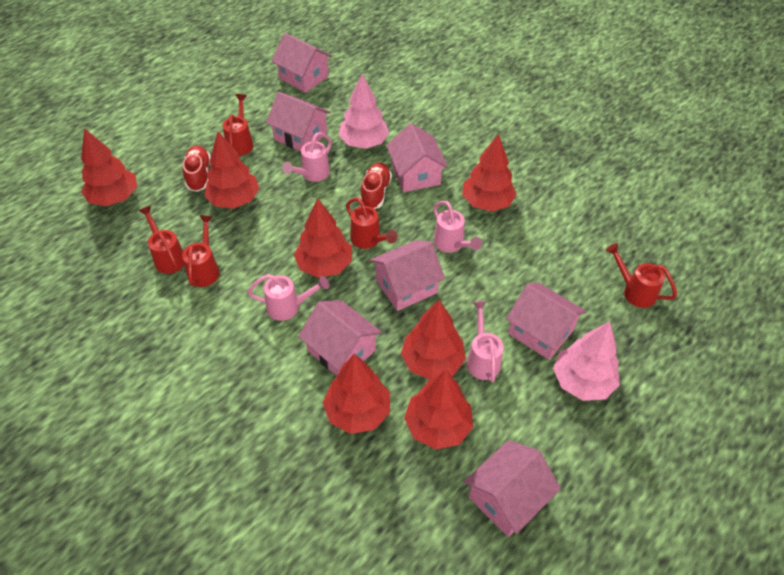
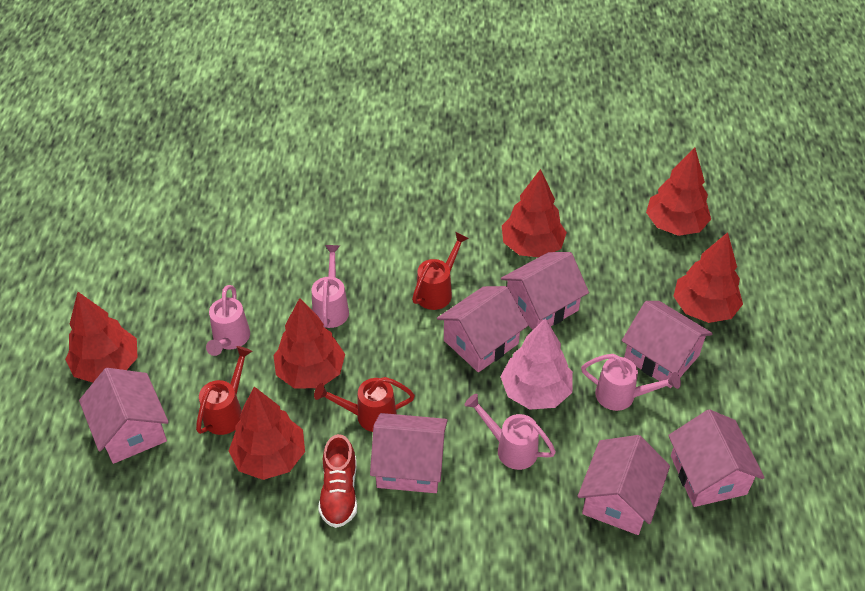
pink tree: 2 -> 1
red shoe: 2 -> 1
red tree: 7 -> 6
red watering can: 5 -> 3

